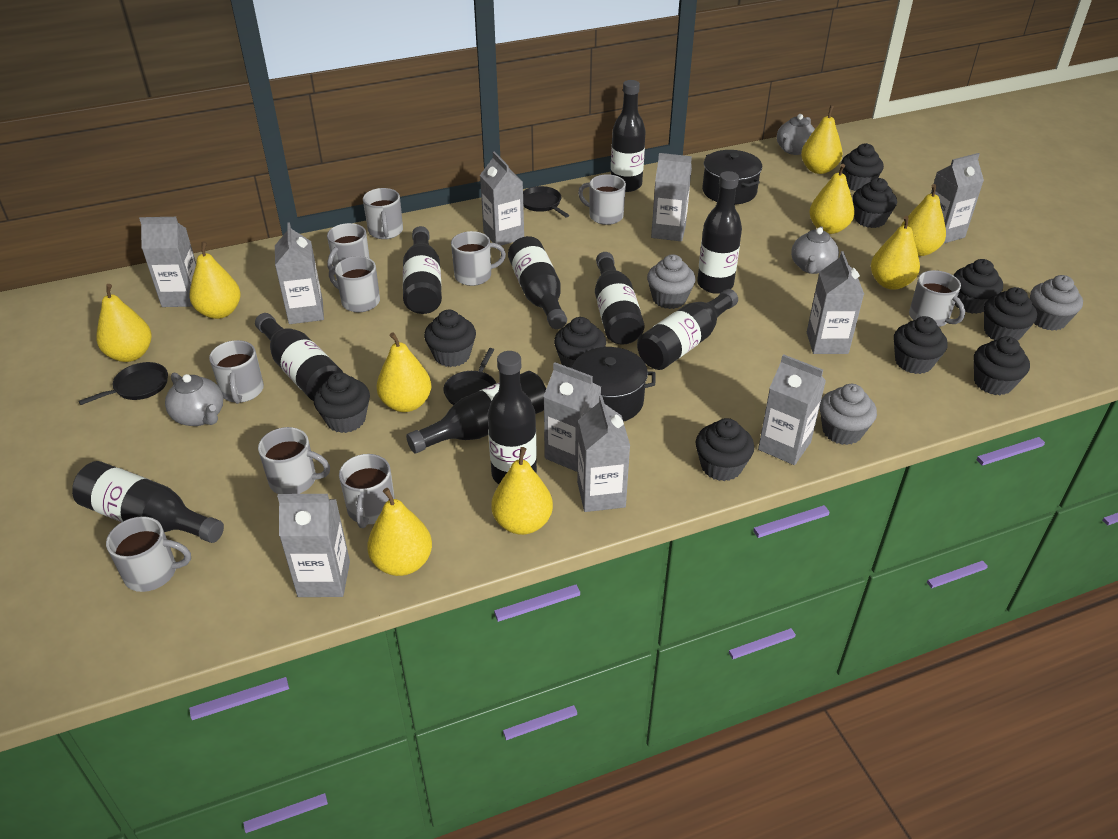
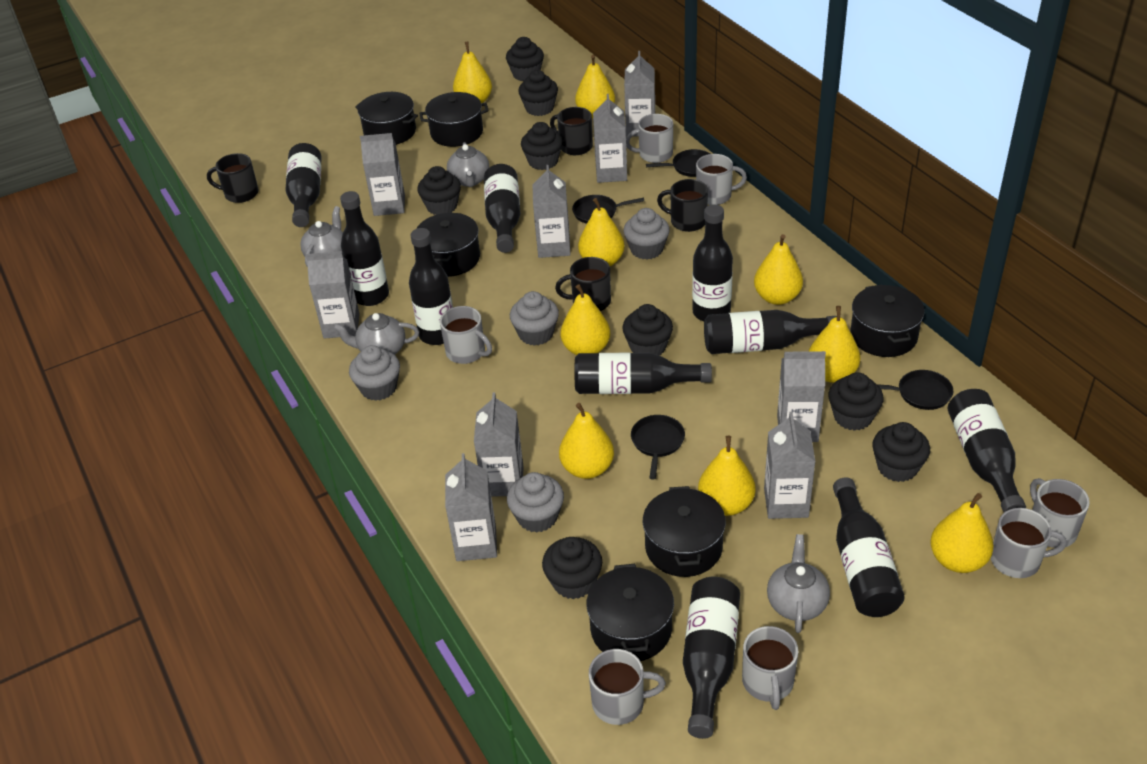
black cupcake: 10 -> 8
black mug: 0 -> 4
black pan: 3 -> 4
black pot: 2 -> 6
grey carton: 10 -> 9
grey cupcake: 3 -> 4
grey mug: 10 -> 7
grey teapot: 3 -> 4

